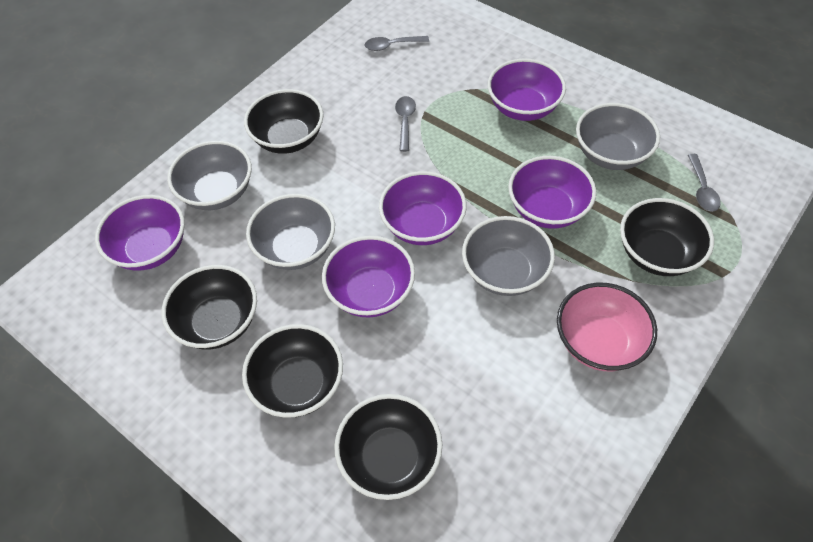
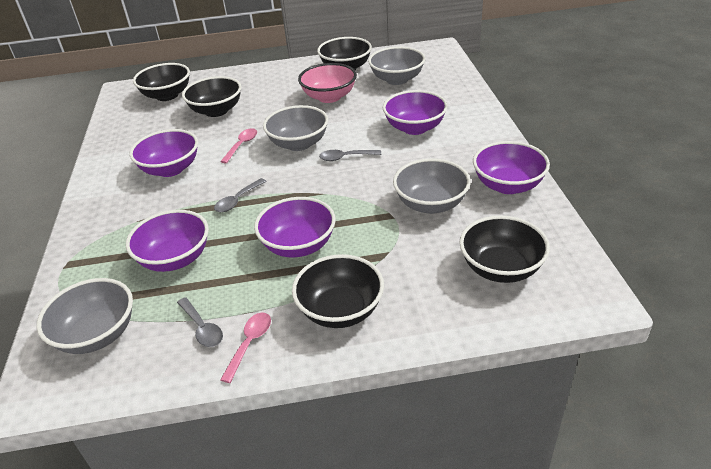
pink spoon: 0 -> 2

